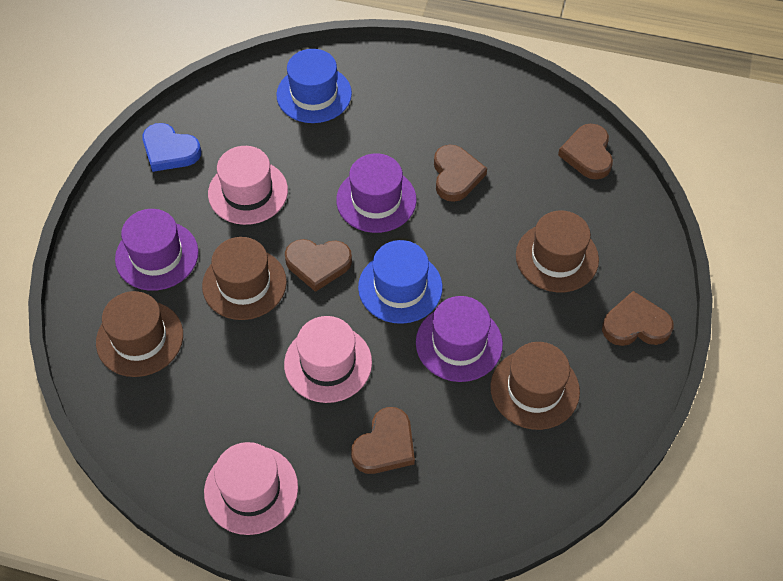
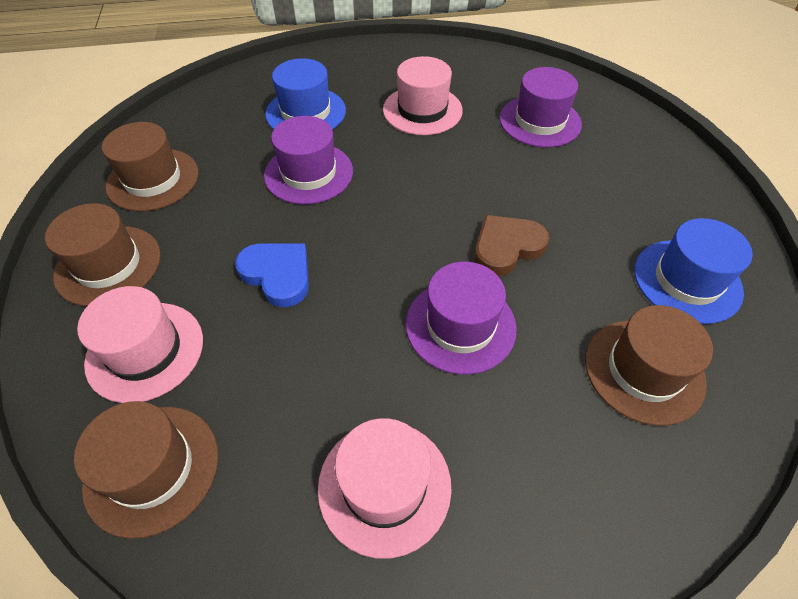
brown heart: 5 -> 1

